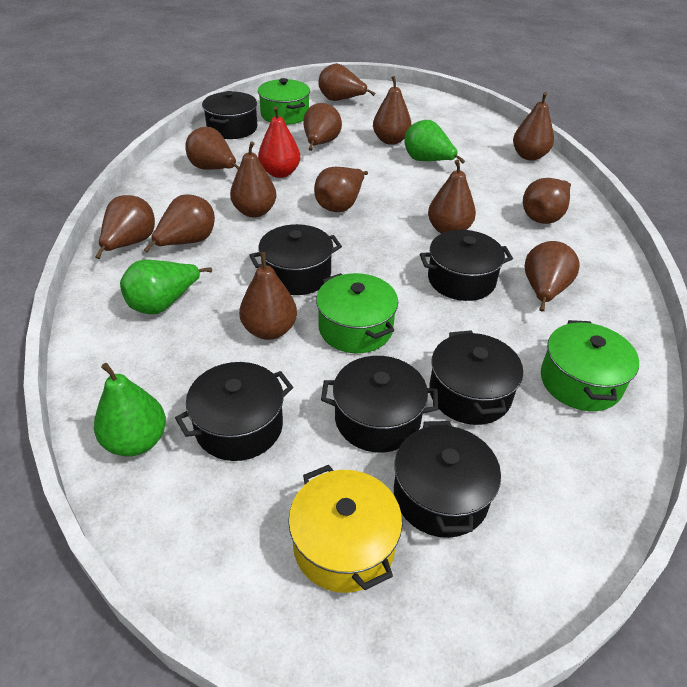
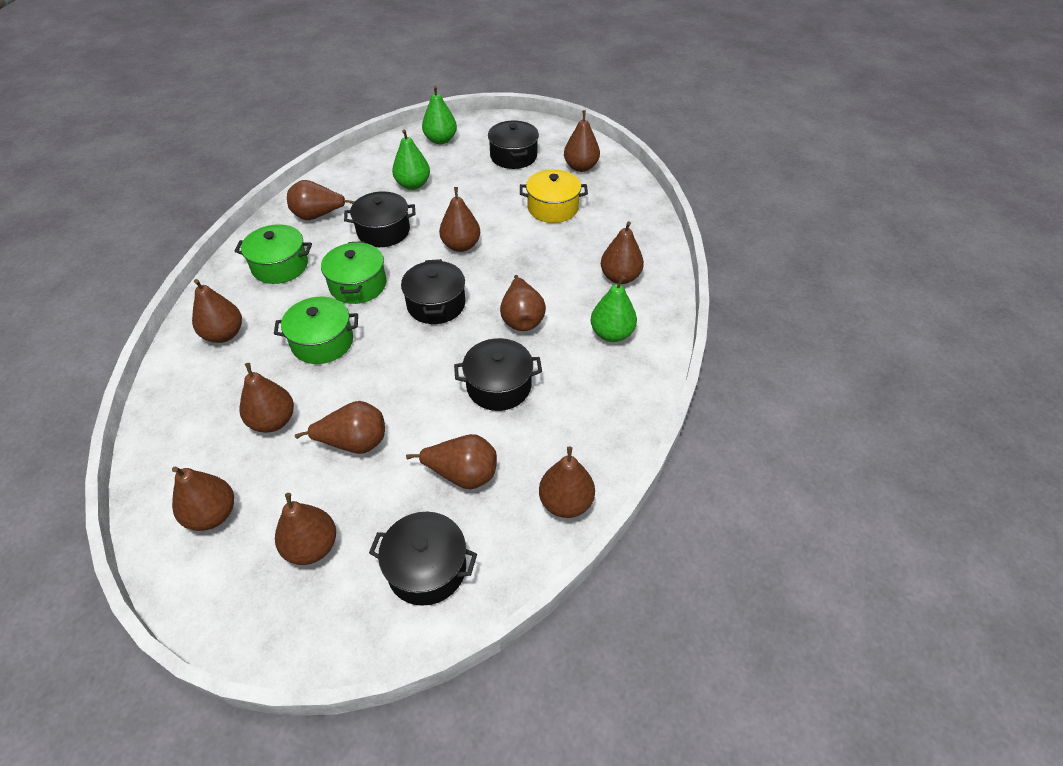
black pot: 7 -> 5
brown pear: 13 -> 12
red pear: 1 -> 0

